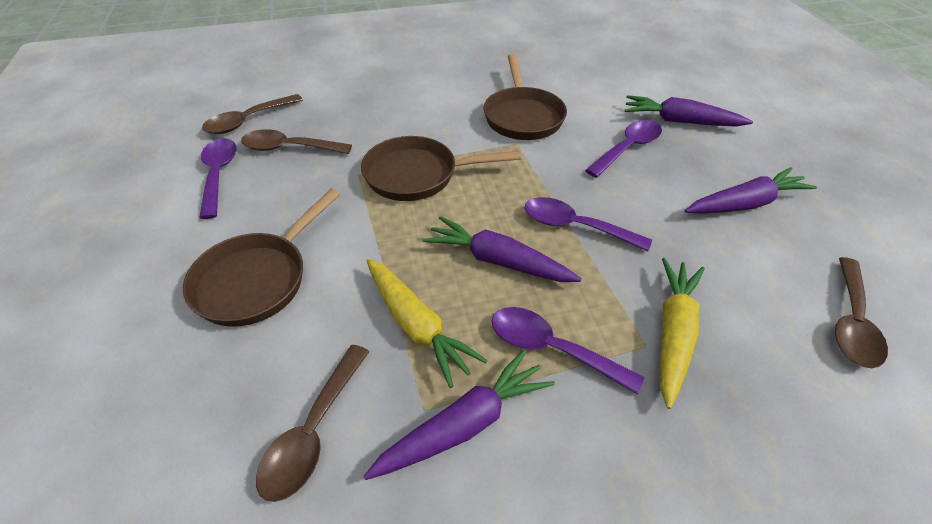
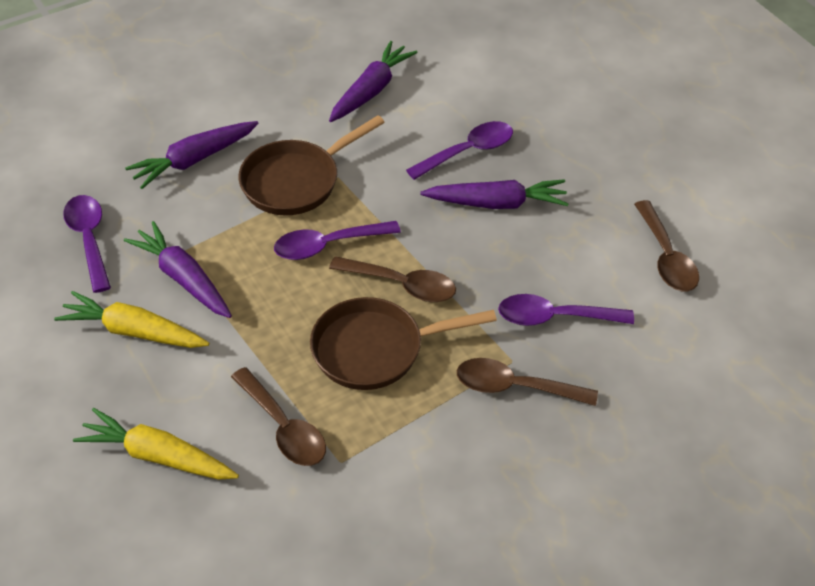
brown pan: 3 -> 2

